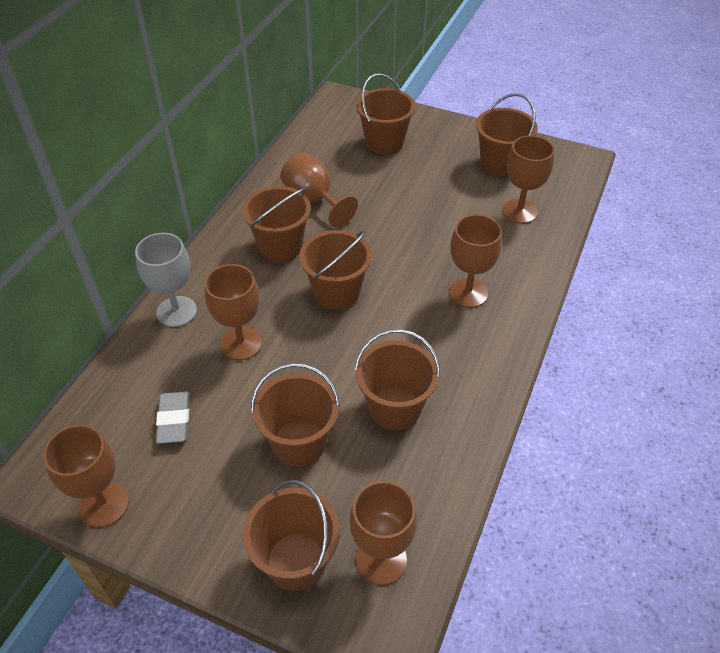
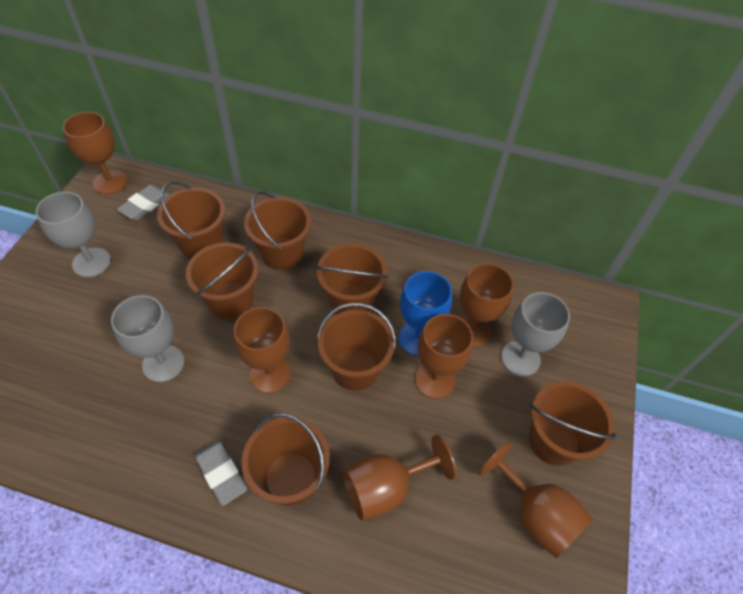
blue goblet: 0 -> 1
grey eraser: 1 -> 2
grey goblet: 1 -> 3

